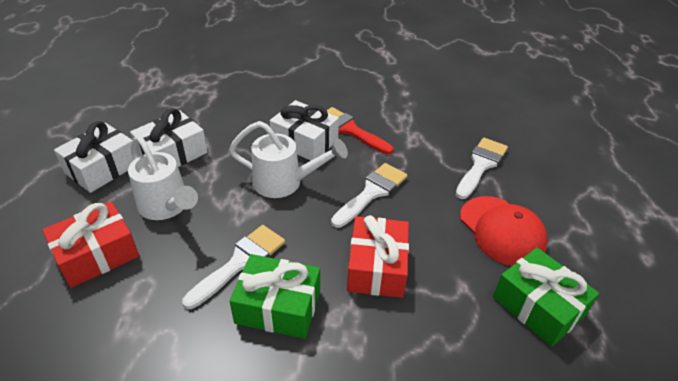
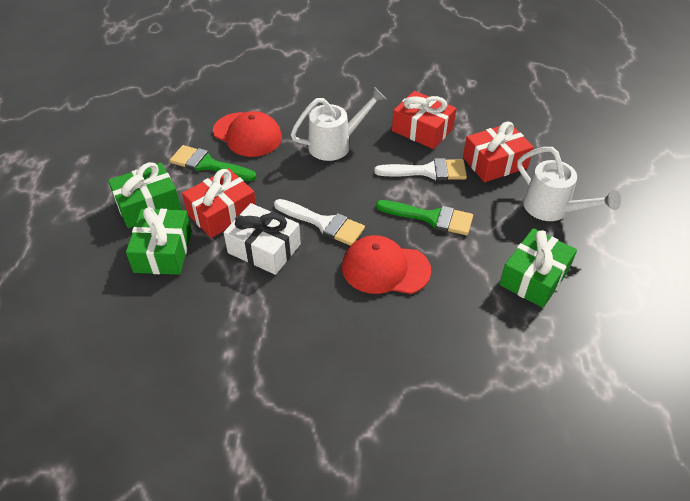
green brush: 0 -> 2
green gift: 2 -> 3
red brush: 1 -> 0
red cap: 1 -> 2
red gift: 2 -> 3
white brush: 3 -> 2
white gift: 3 -> 1

